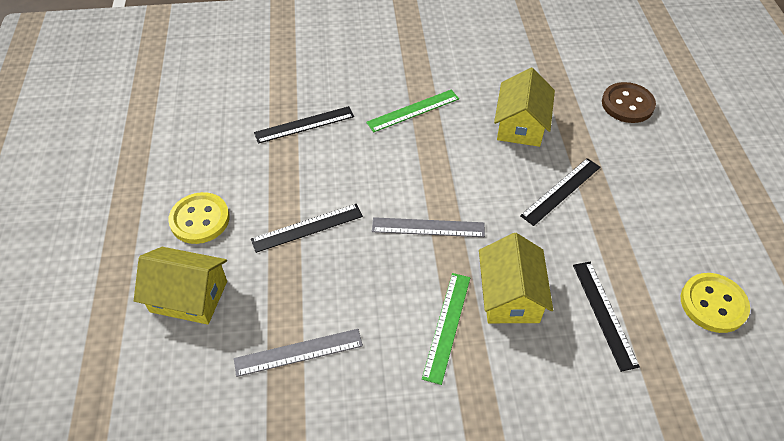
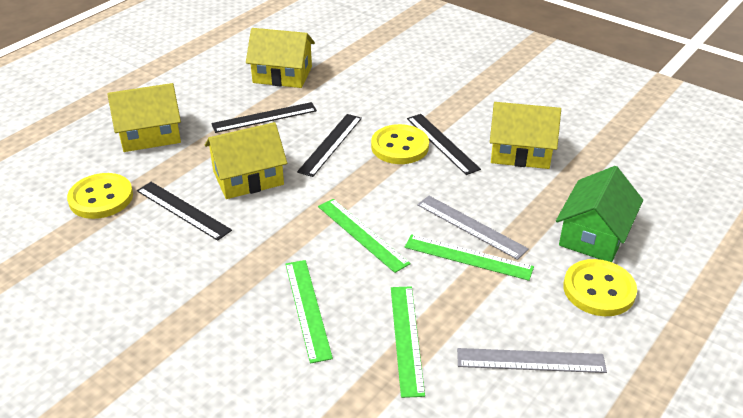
brown button: 1 -> 0
green house: 0 -> 1
green ruler: 2 -> 4
yellow button: 2 -> 3
yellow house: 3 -> 4

